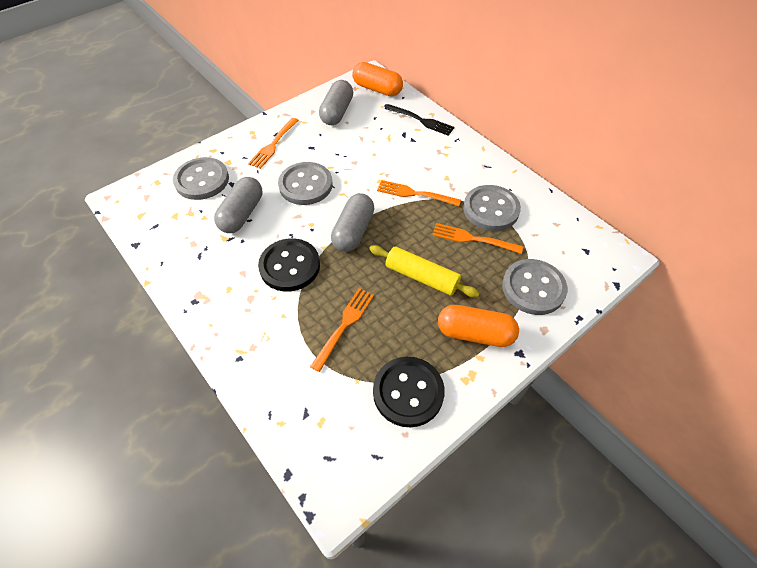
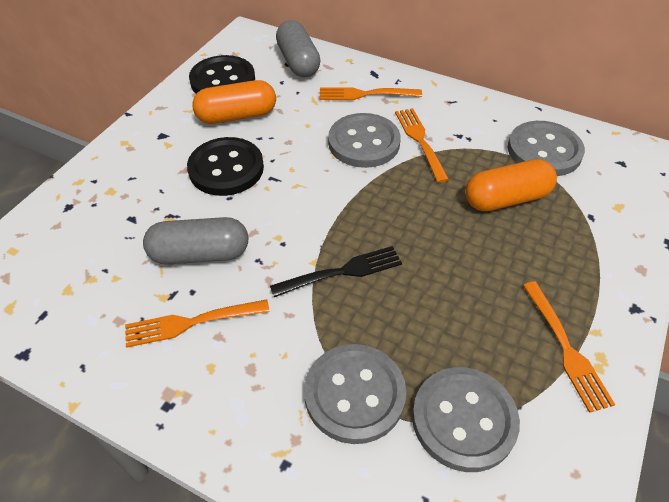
grey capsule: 3 -> 2
yellow rolling pin: 1 -> 0

